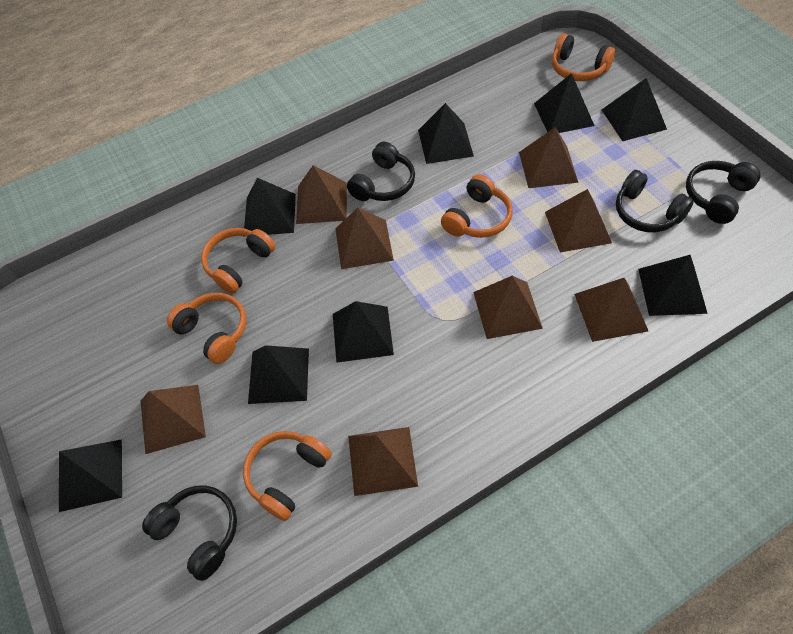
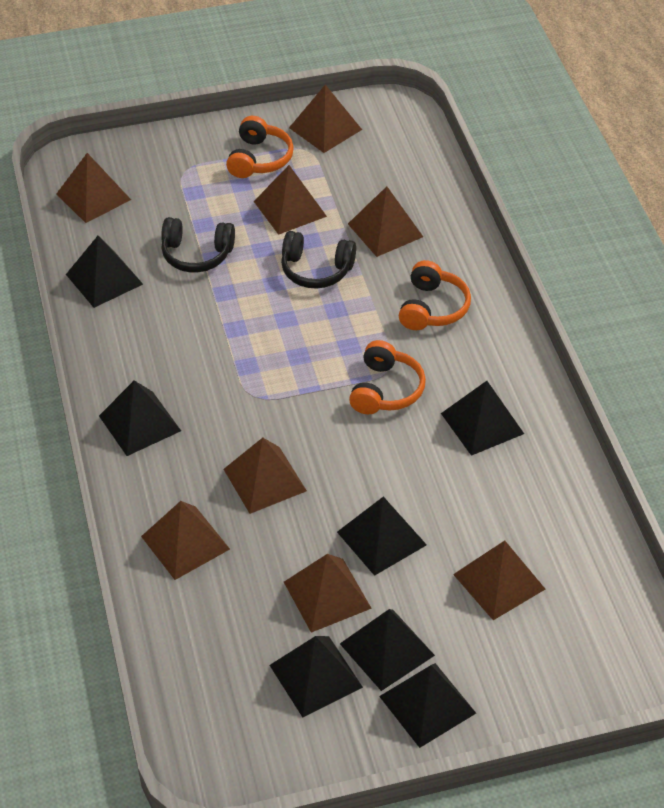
black headphones: 4 -> 2
black pyramid: 8 -> 7
orange headphones: 5 -> 3

